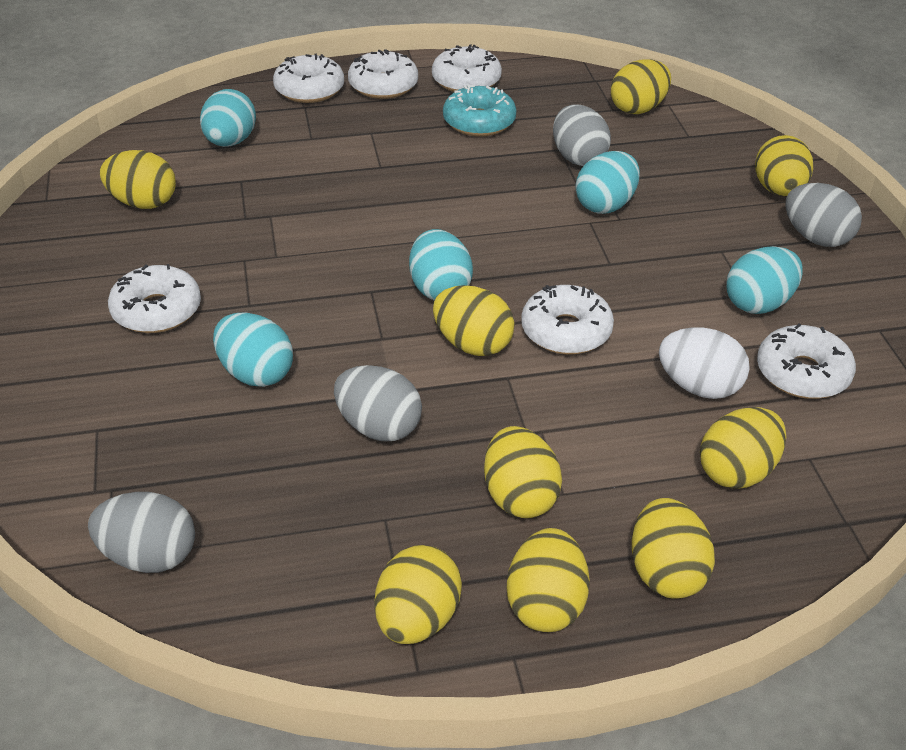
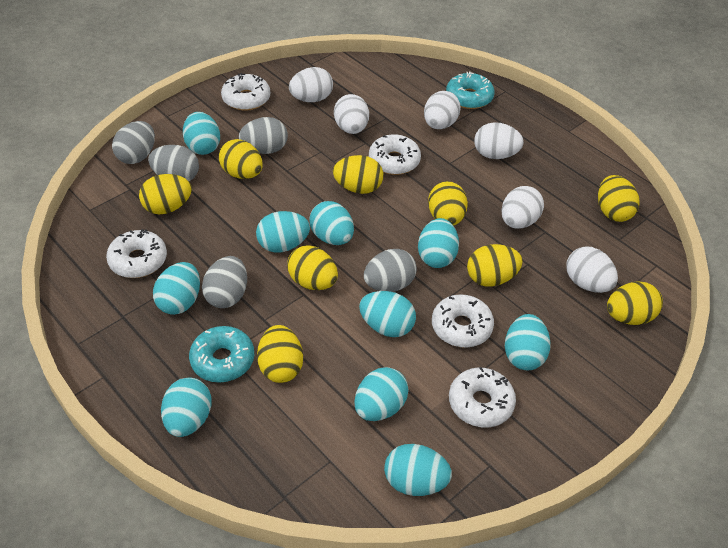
grey egg: 4 -> 5
turquoise donut: 1 -> 2
turquoise egg: 5 -> 10
white donut: 6 -> 5
white egg: 1 -> 6

